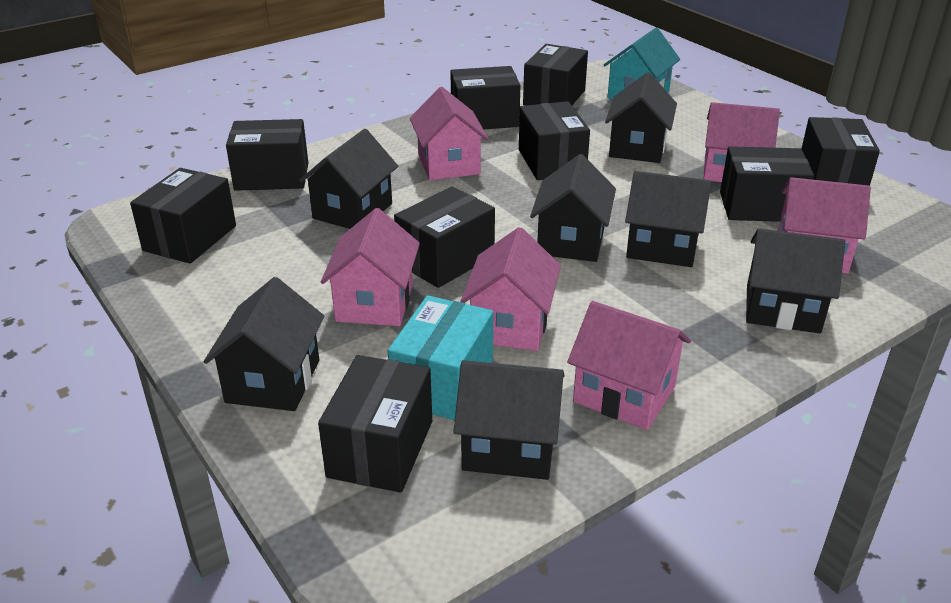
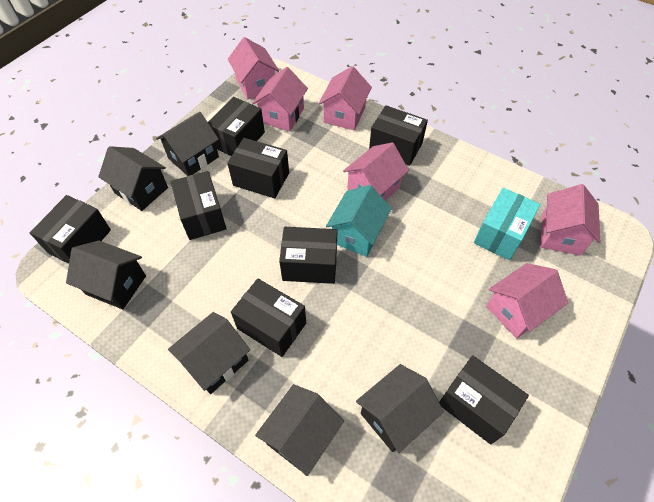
black box: 9 -> 8
black house: 7 -> 6

